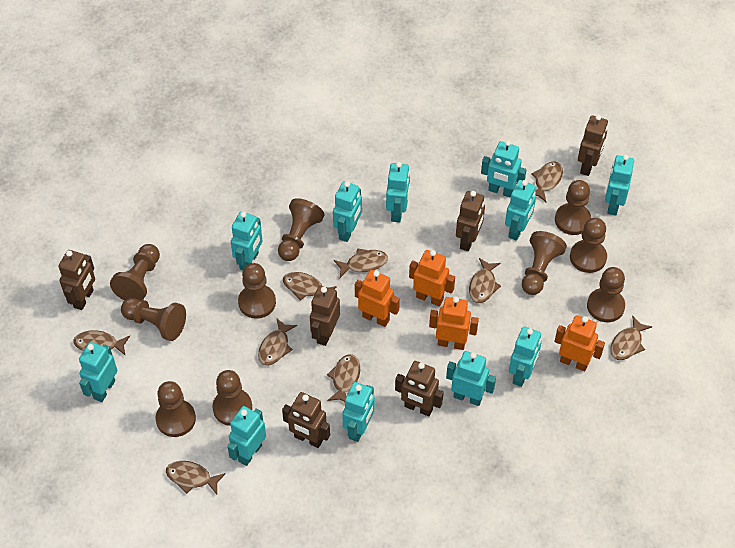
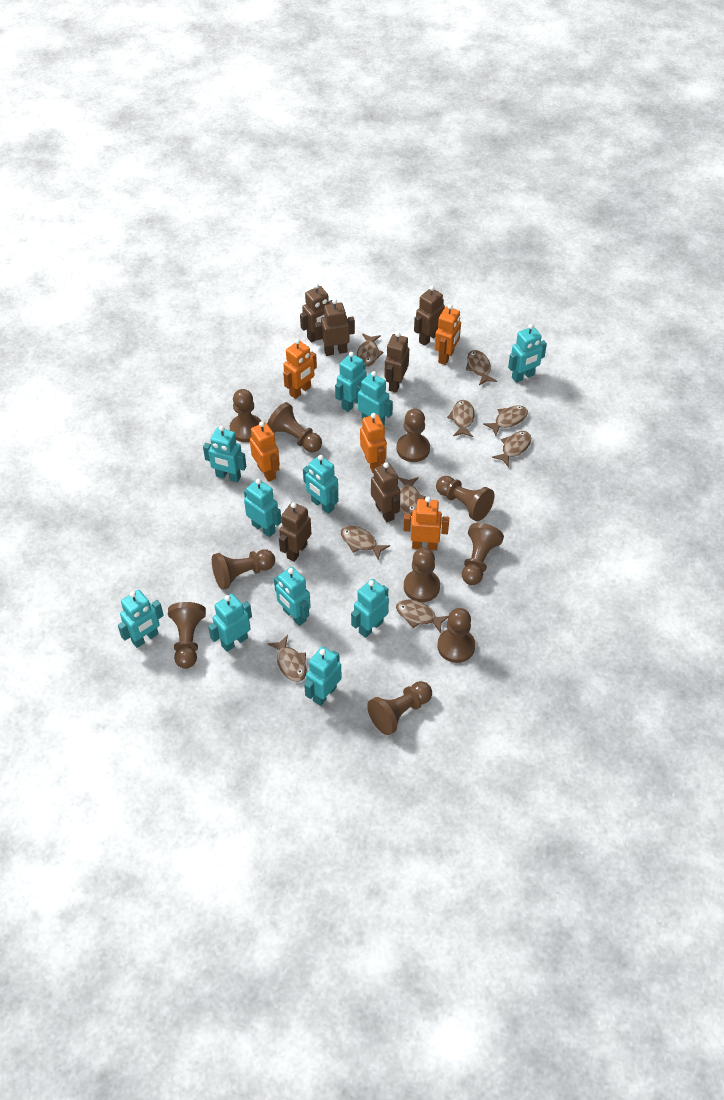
orange robot: 4 -> 5

